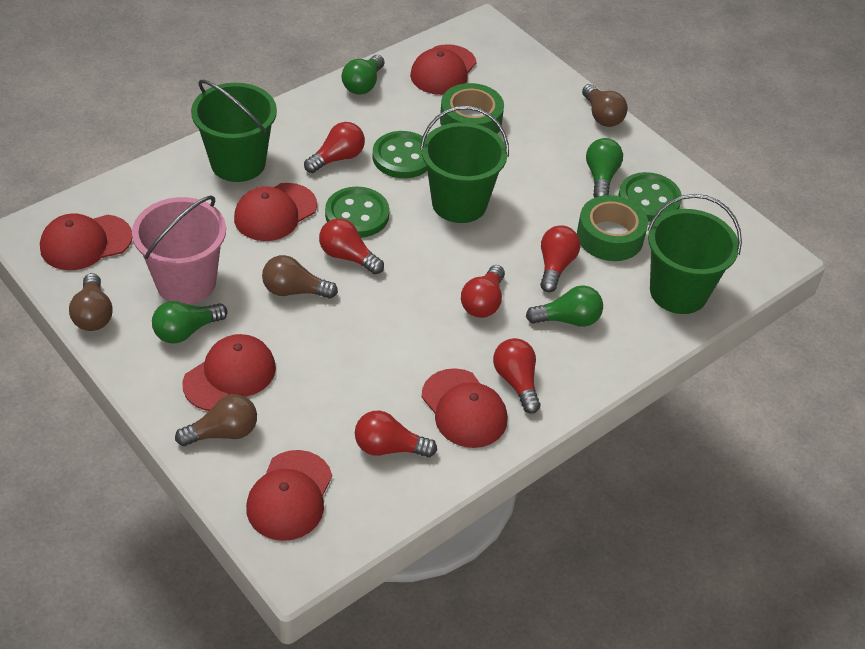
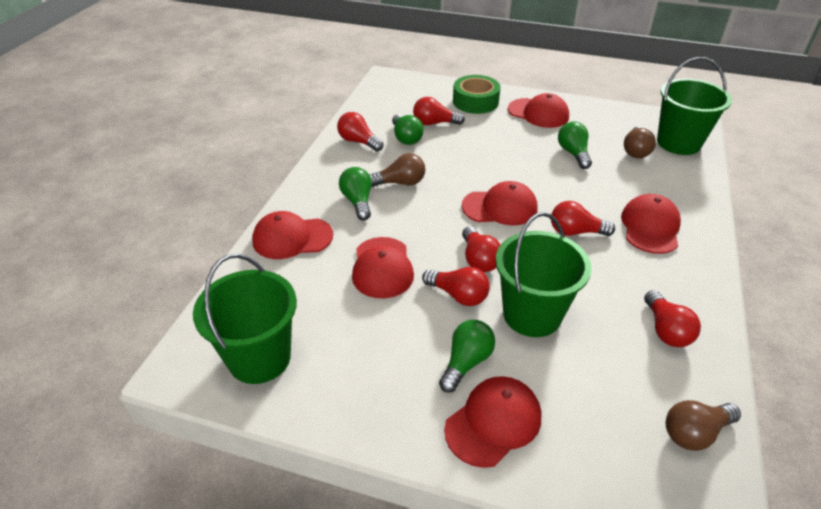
brown light bulb: 4 -> 3
green button: 3 -> 0
green tape: 2 -> 1
pink bucket: 1 -> 0

